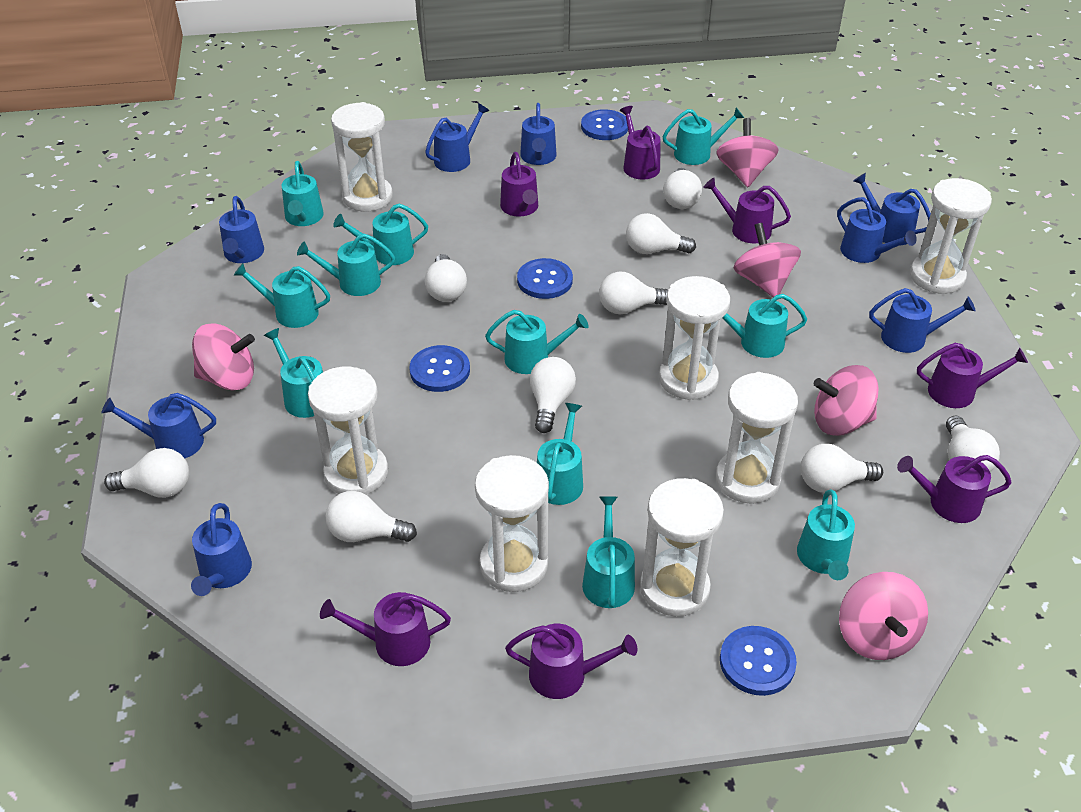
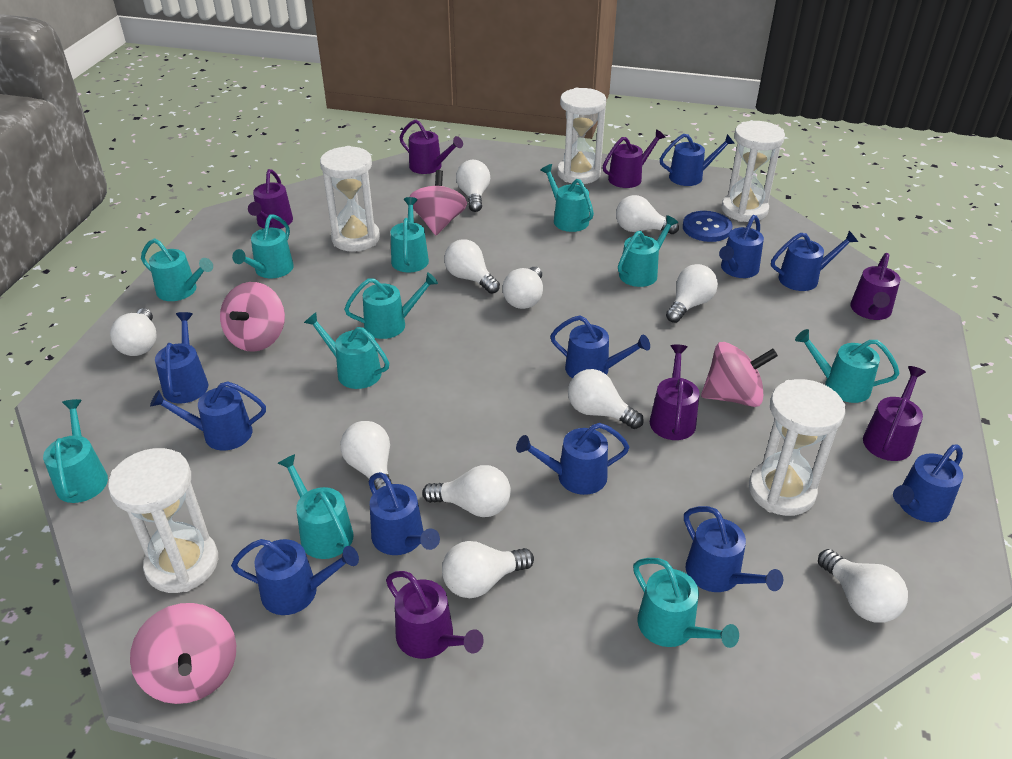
blue button: 4 -> 1
blue watering can: 8 -> 11
pink spinning top: 5 -> 4
white hourglass: 7 -> 5
white light bulb: 9 -> 11

